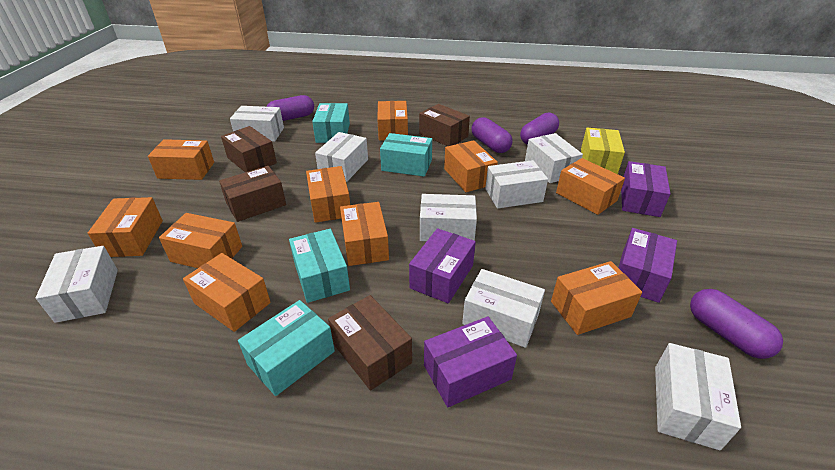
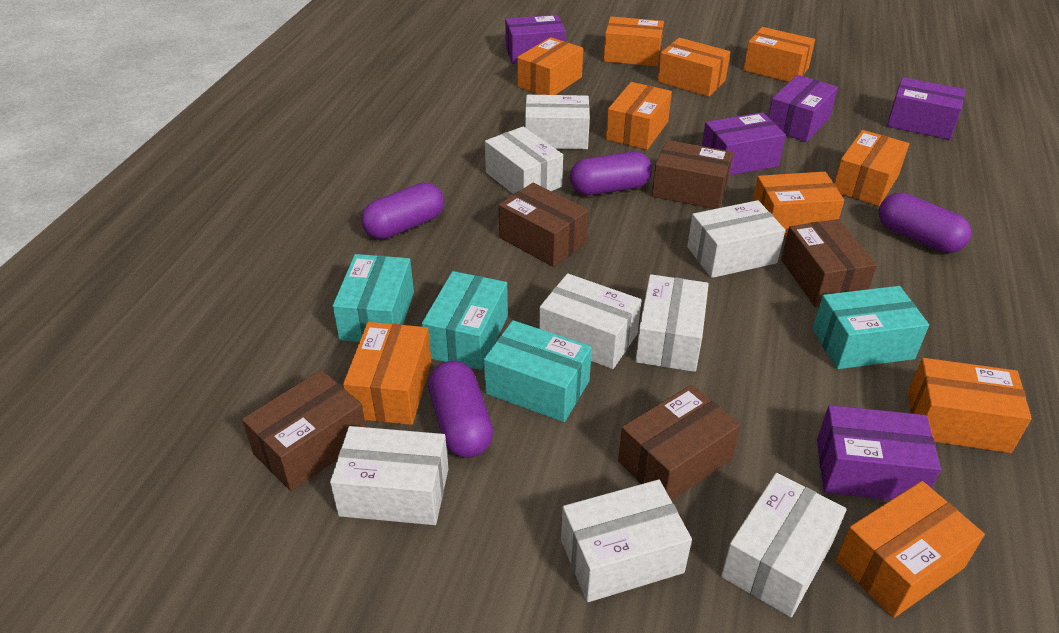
brown box: 4 -> 5
purple box: 4 -> 5
yellow box: 1 -> 0

